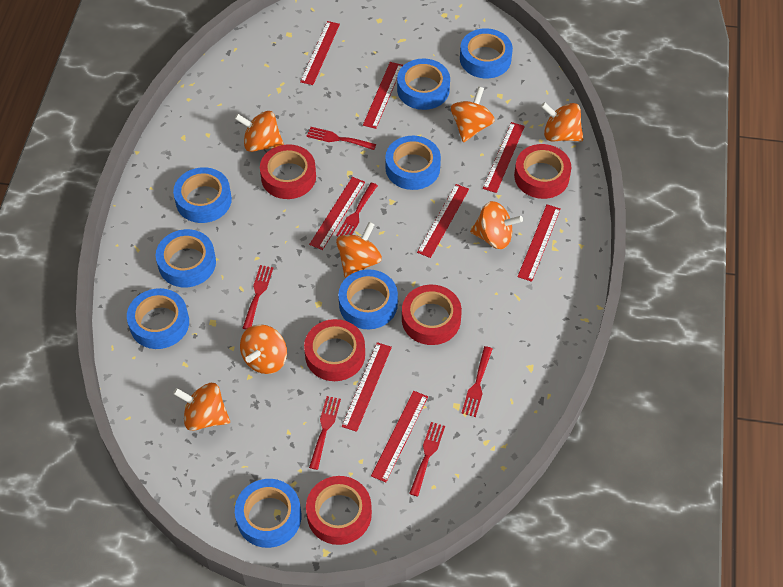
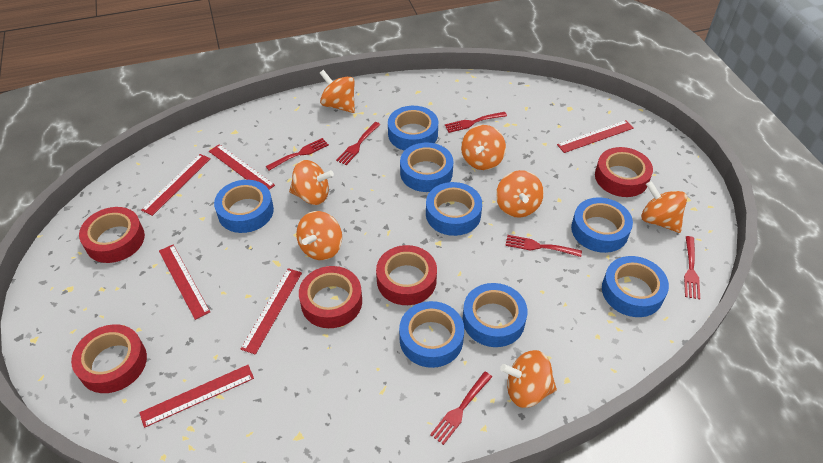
red ruler: 8 -> 6

